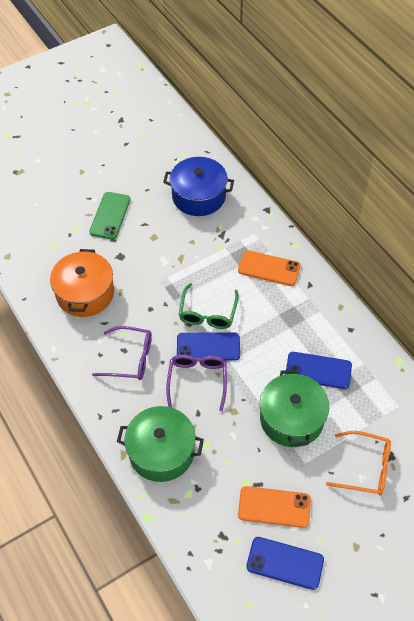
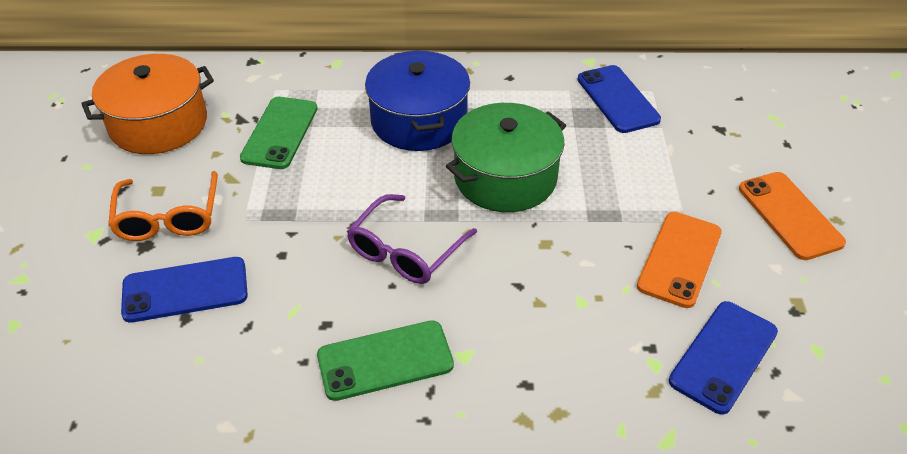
green glasses: 1 -> 0
green phone: 1 -> 2
green pot: 2 -> 1
purple glasses: 2 -> 1

